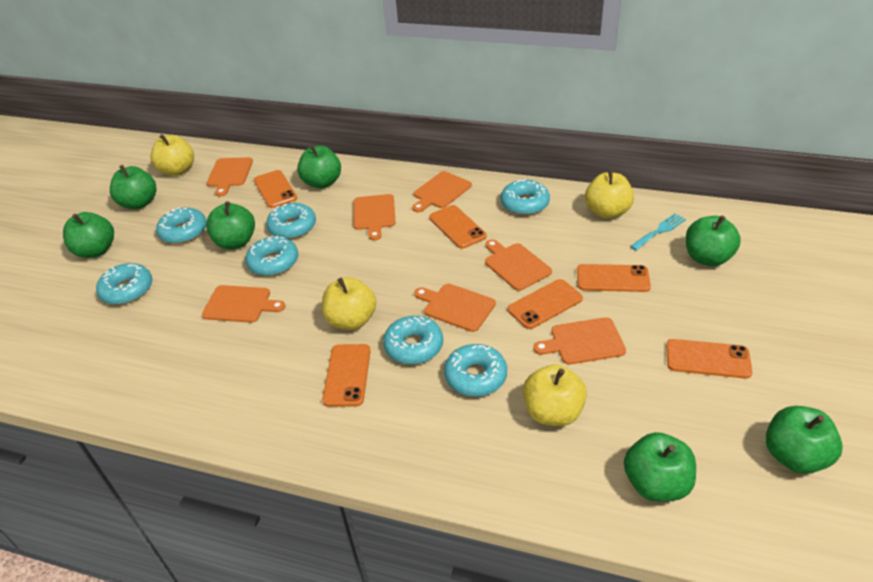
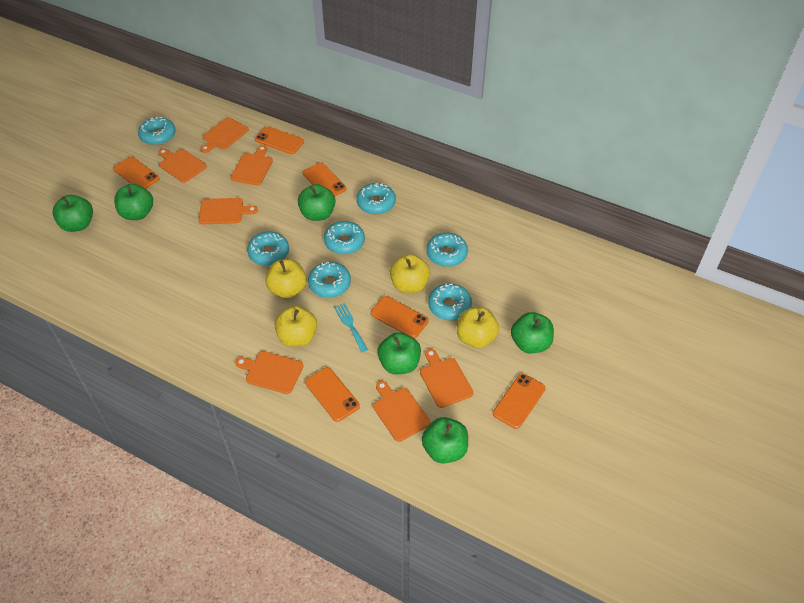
green apple: 7 -> 6

